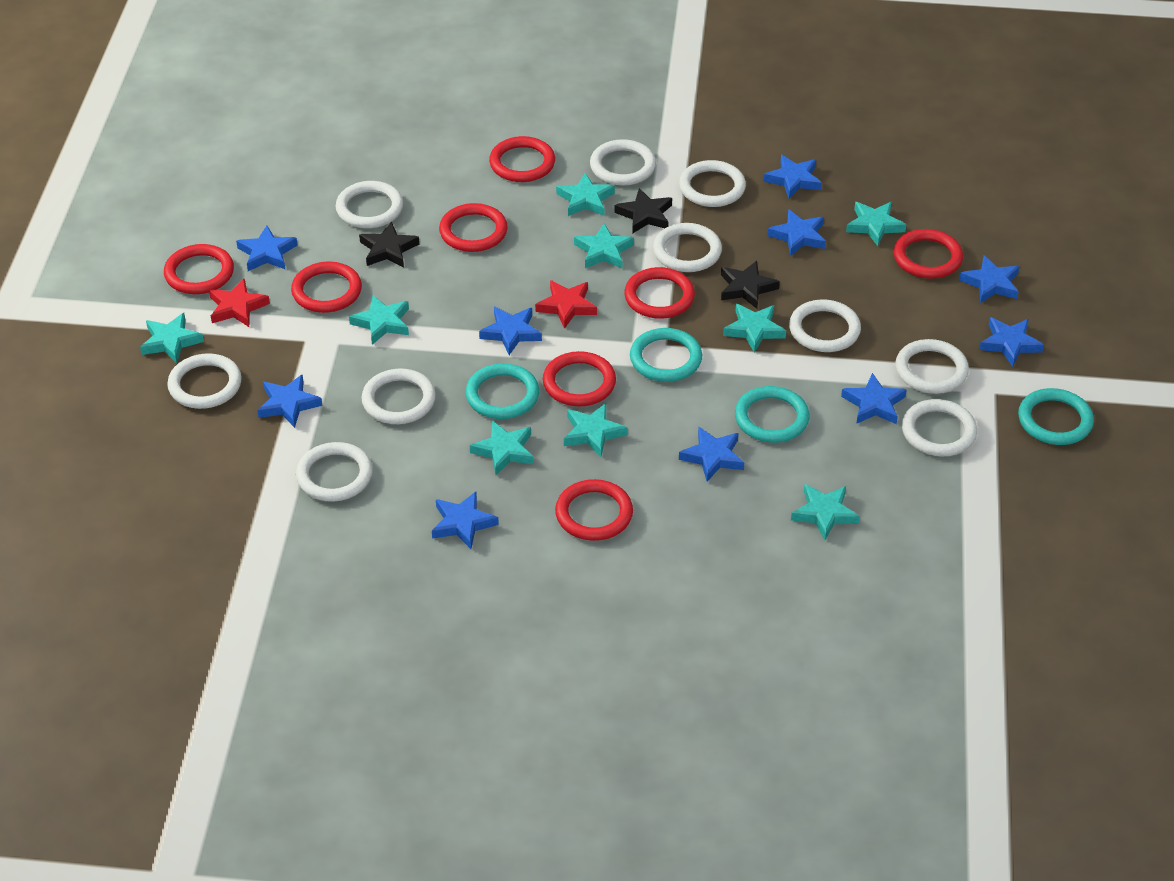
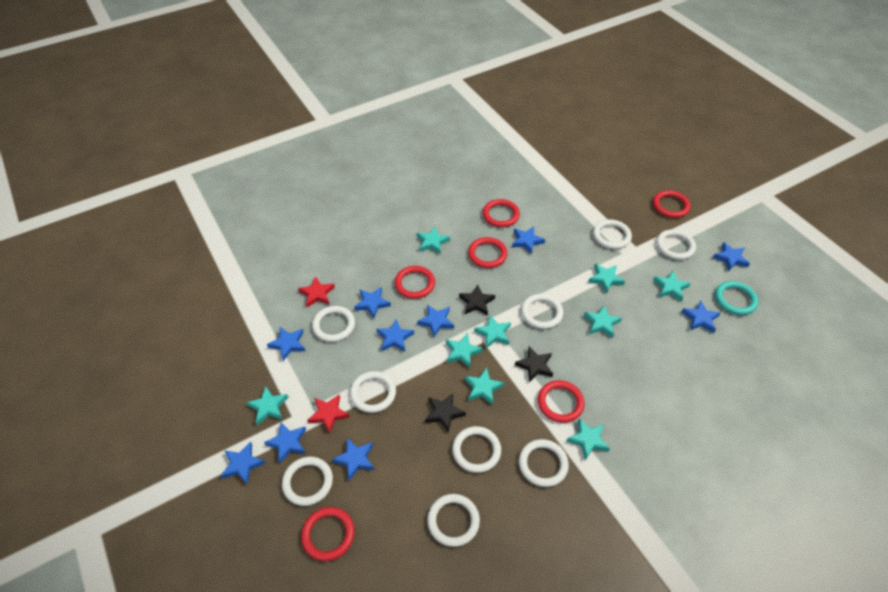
red ring: 8 -> 6
turquoise ring: 4 -> 1
white ring: 10 -> 9

